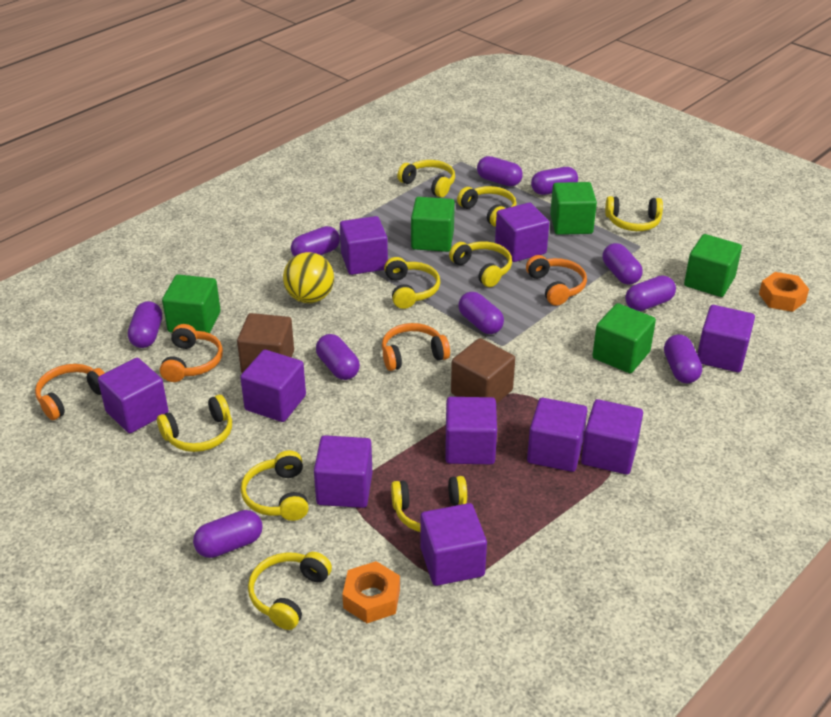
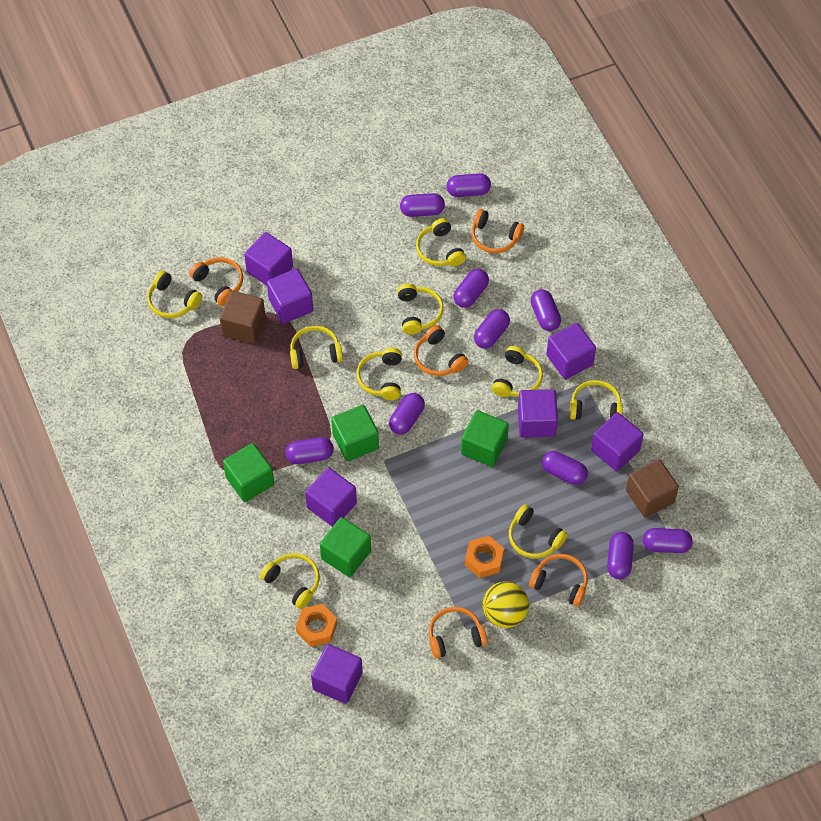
green cube: 5 -> 4
orange headphones: 4 -> 5
purple cube: 10 -> 7

